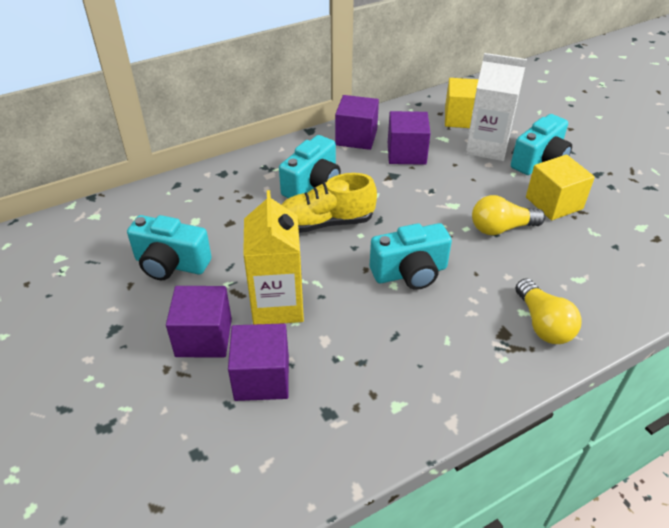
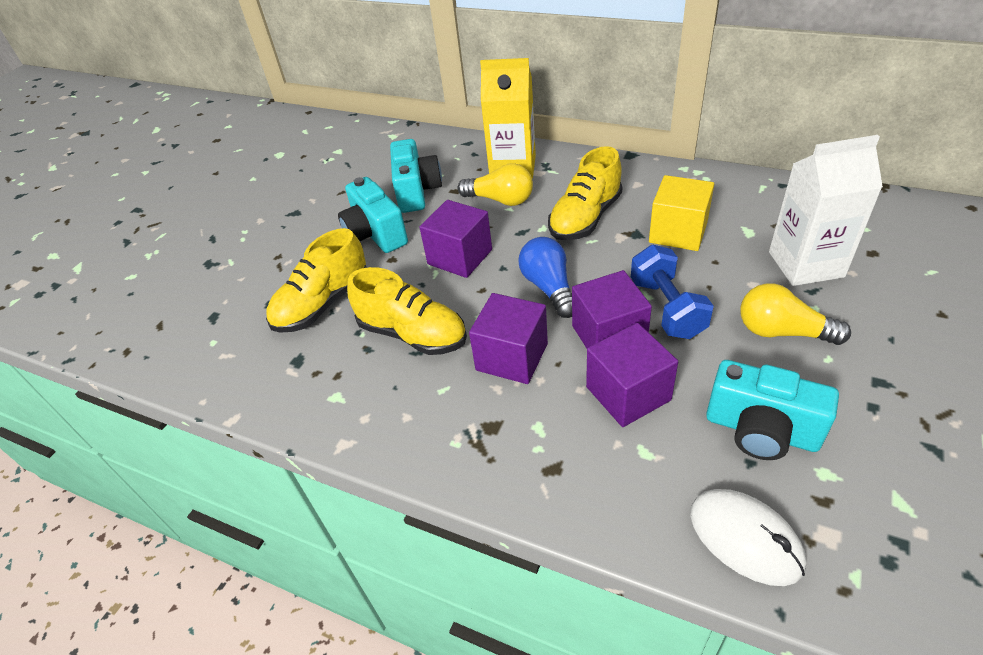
blue dumbbell: 0 -> 1
blue light bulb: 0 -> 1
turquoise camera: 4 -> 3
white mouse: 0 -> 1
yellow cube: 2 -> 1
yellow shoe: 1 -> 3

